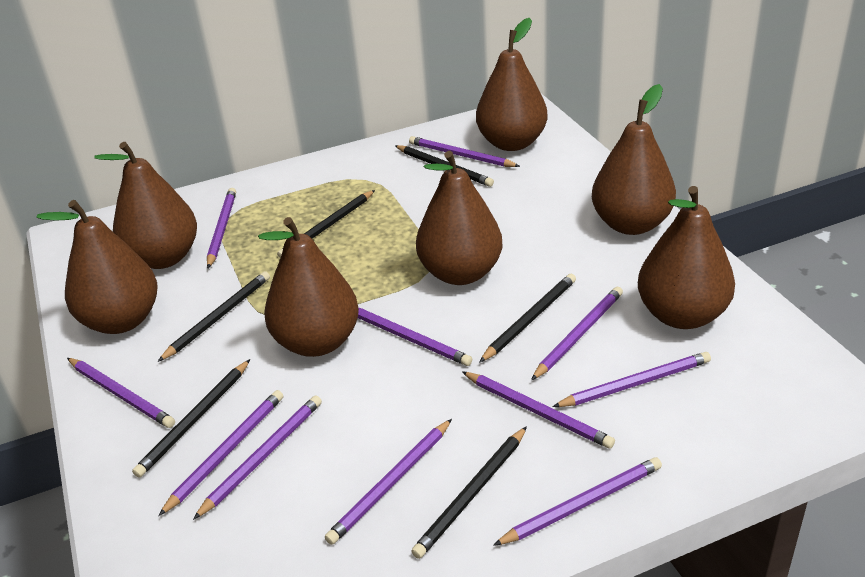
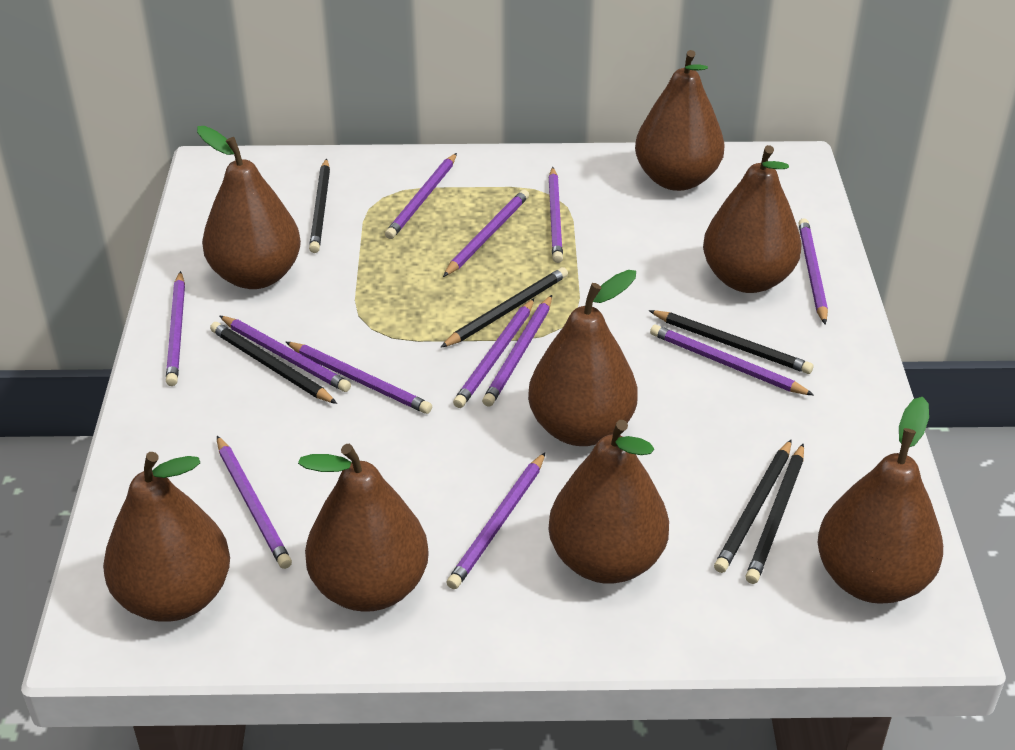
brown pear: 7 -> 8
purple pencil: 11 -> 12

